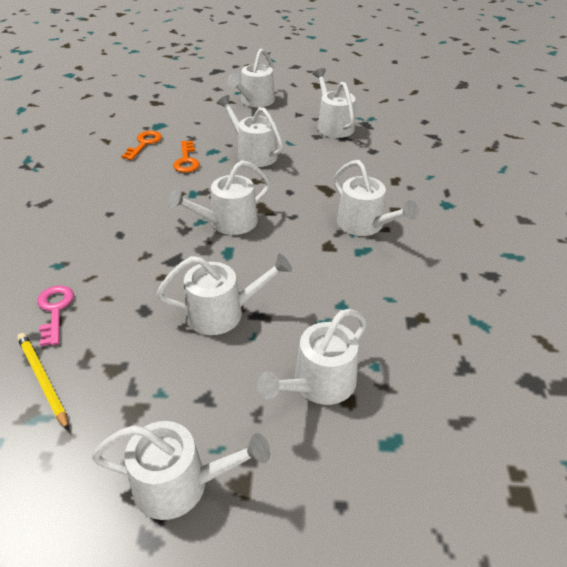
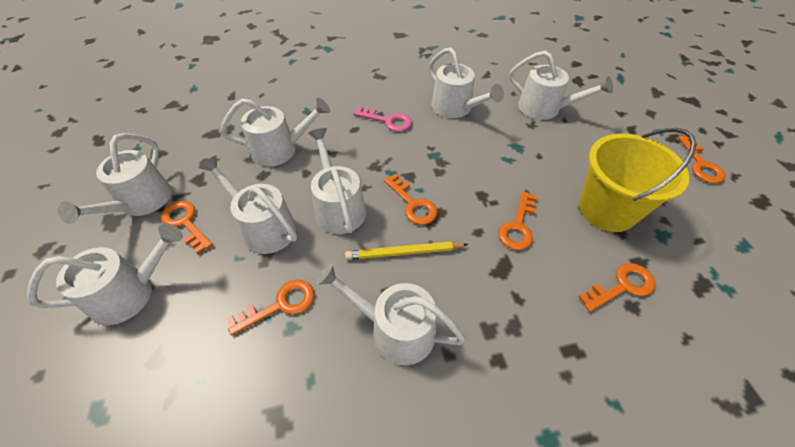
orange key: 2 -> 6
yellow bucket: 0 -> 1

